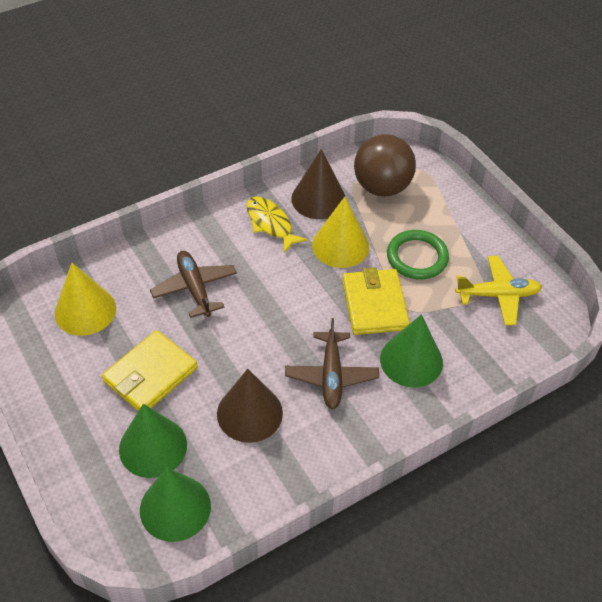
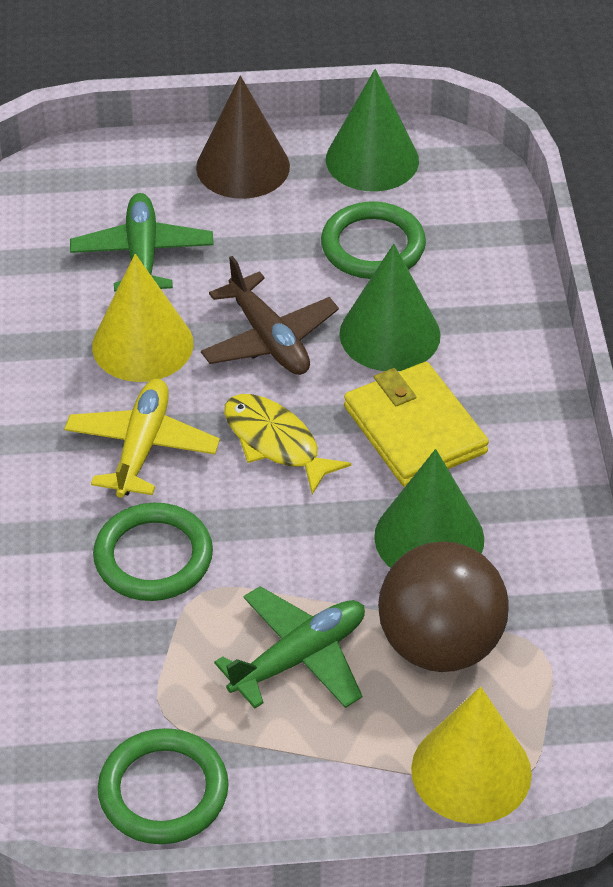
brown cone: 2 -> 1
brown plane: 2 -> 1
green plane: 0 -> 2
green ring: 1 -> 3
yellow wallet: 2 -> 1

